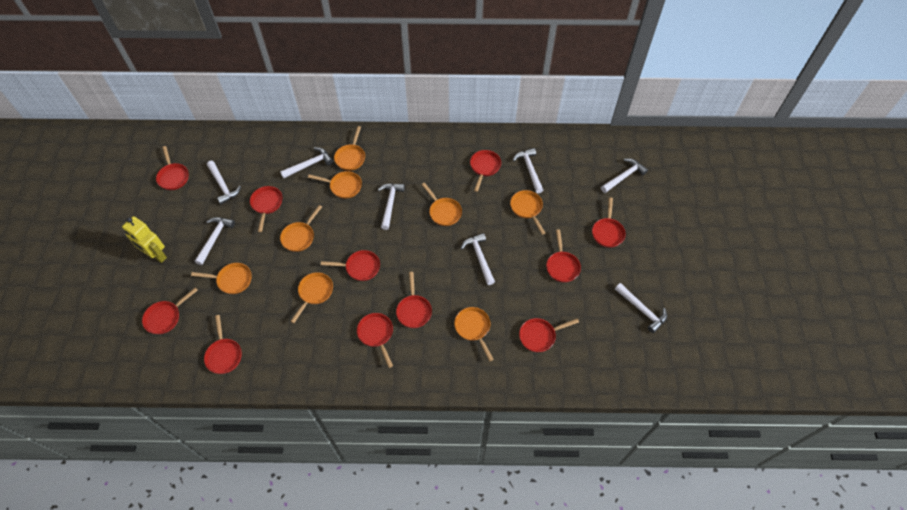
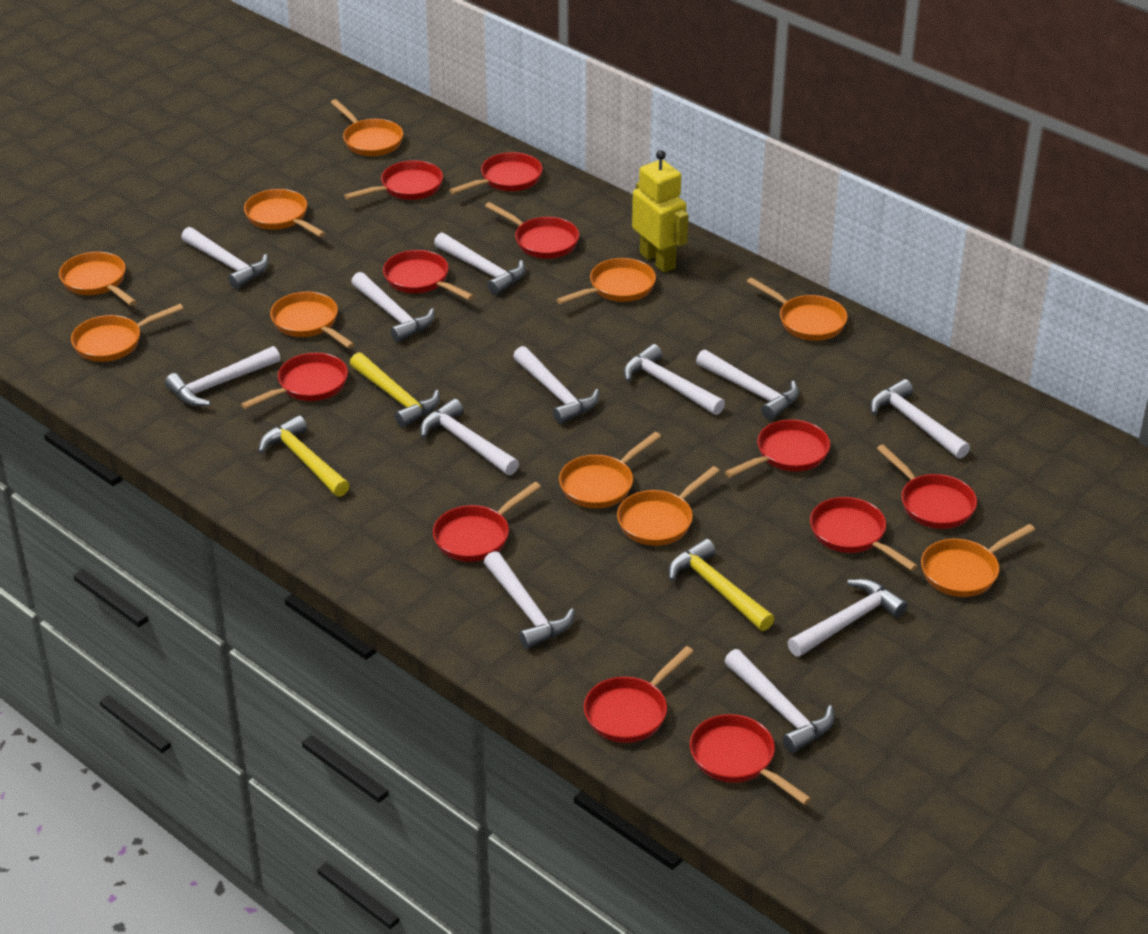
orange pan: 8 -> 10
white hammer: 8 -> 12
yellow hammer: 0 -> 3

